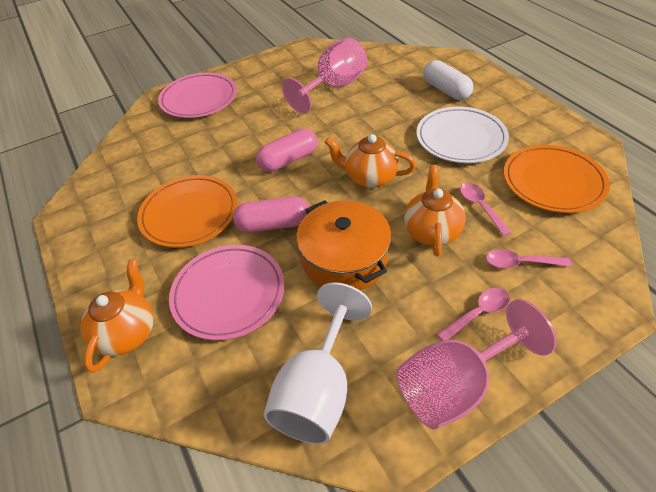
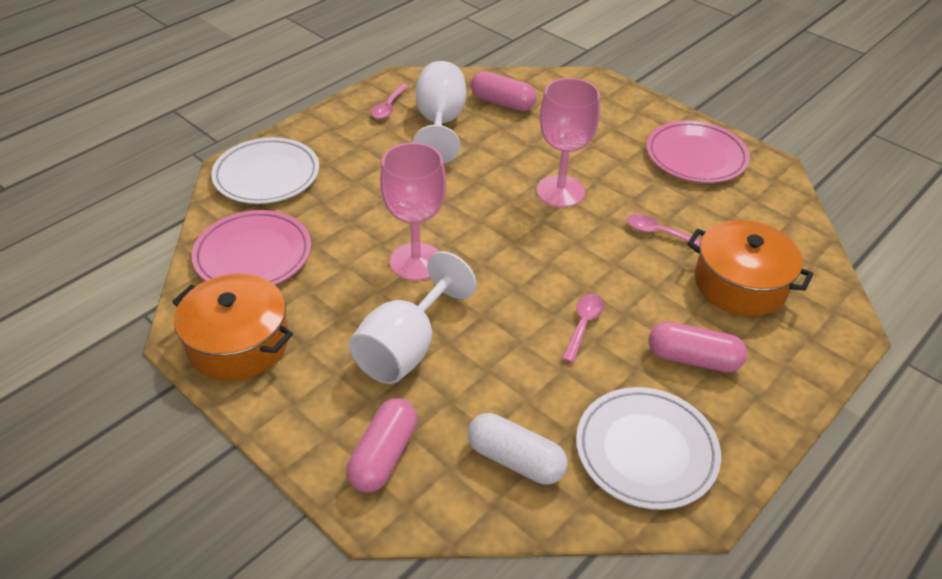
orange plate: 2 -> 0
orange pot: 1 -> 2
orange teapot: 3 -> 0
pink capsule: 2 -> 3
white goblet: 1 -> 2
white plate: 1 -> 2

